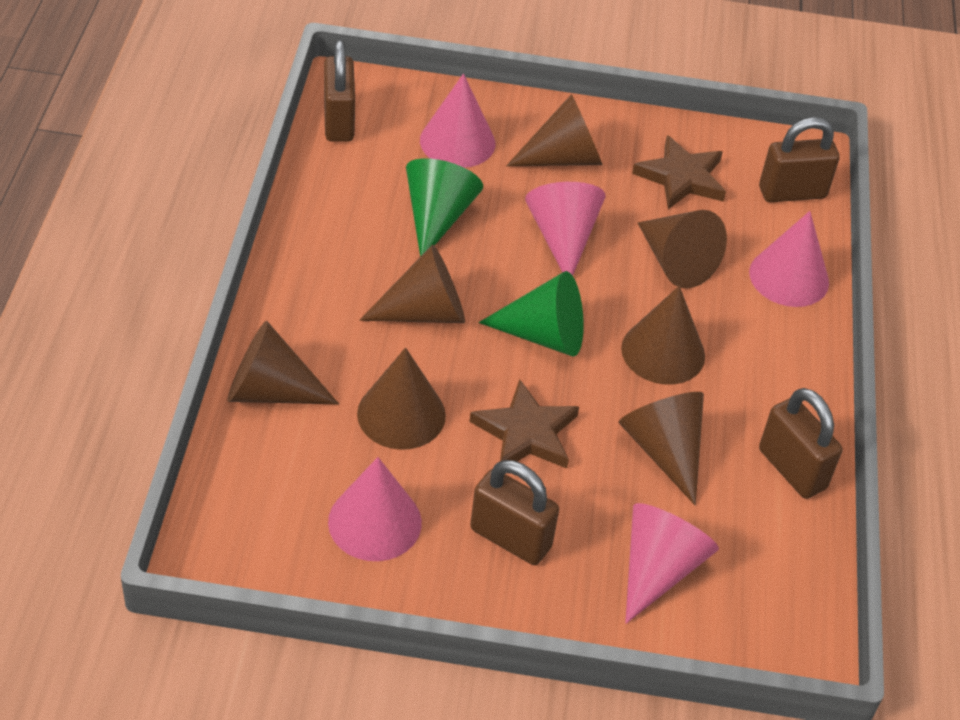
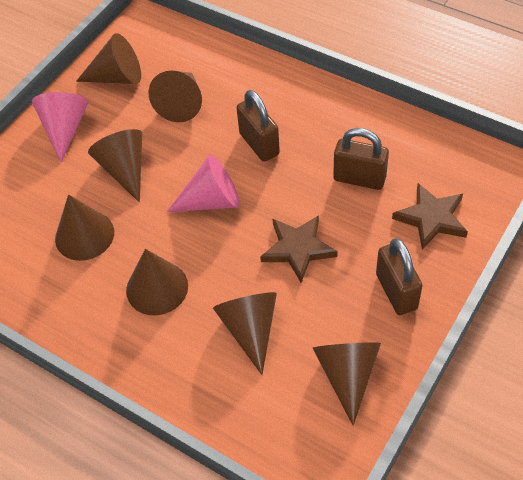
brown padlock: 4 -> 3
green cone: 2 -> 0
pink cone: 5 -> 2

